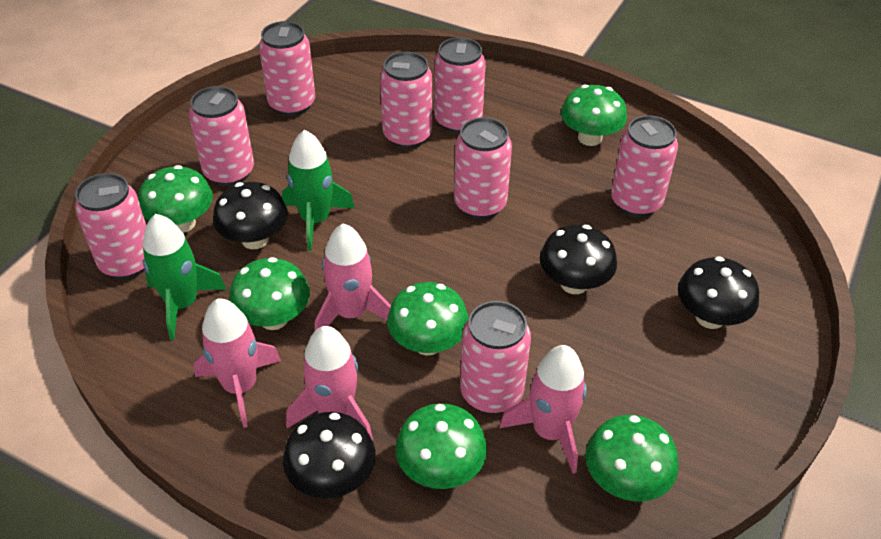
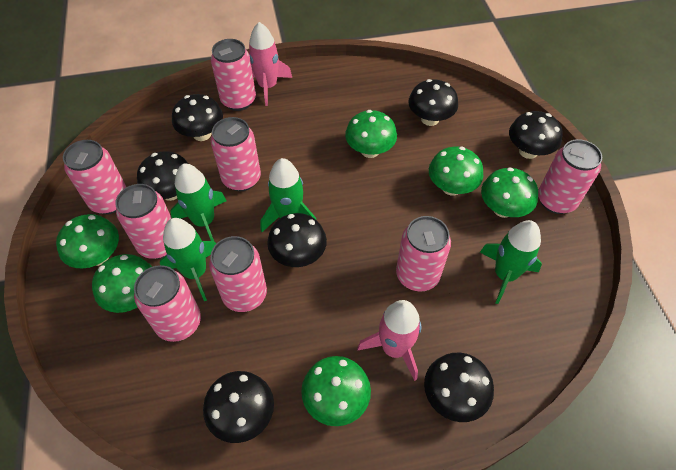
black mushroom: 4 -> 7
green rocket: 2 -> 4
pink rocket: 4 -> 2

